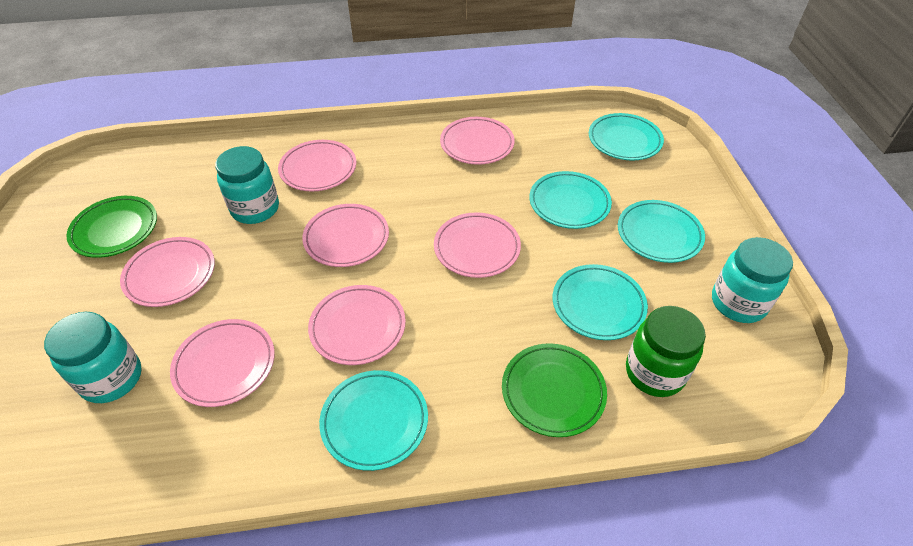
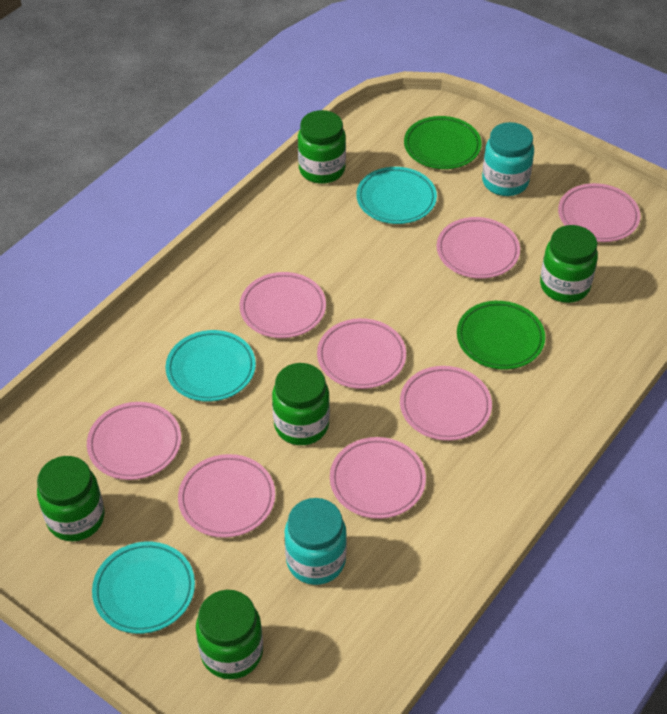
green jar: 1 -> 5
pink plate: 7 -> 8
turquoise jar: 3 -> 2
turquoise plate: 5 -> 3

